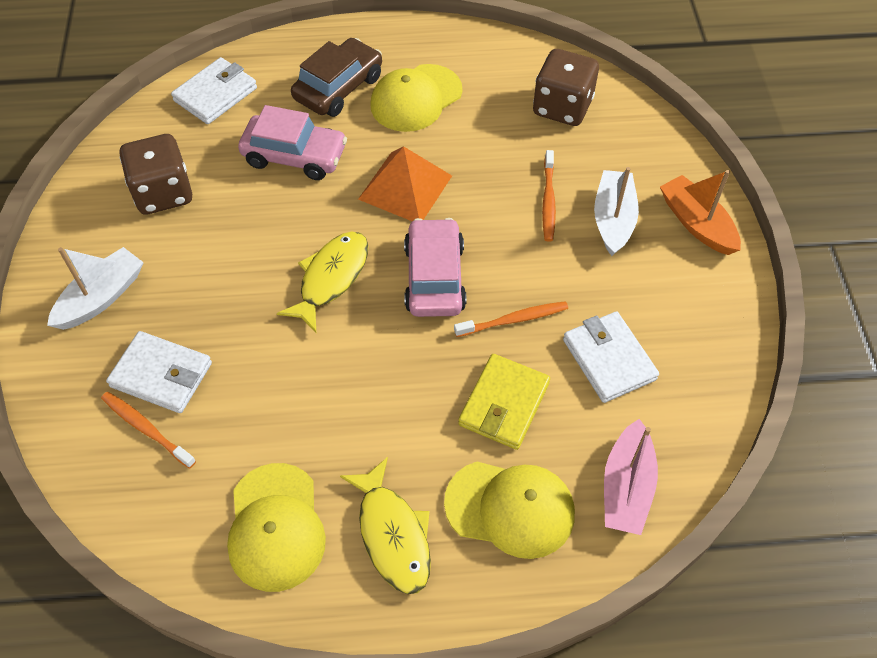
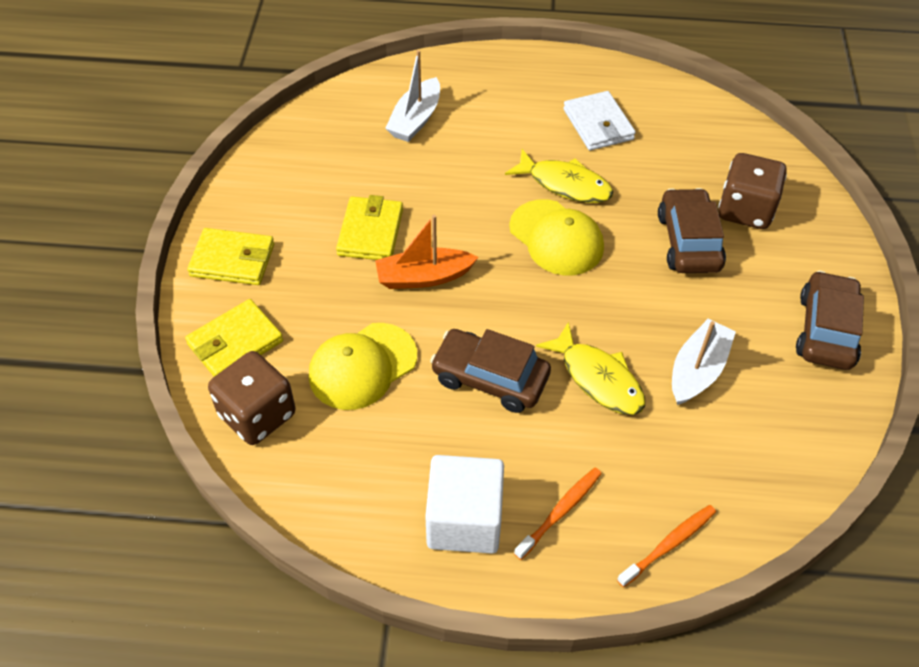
brown car: 1 -> 3
orange pyramid: 1 -> 0
orange toothbrush: 3 -> 2
pink boat: 1 -> 0
pink car: 2 -> 0
white cube: 0 -> 1
white wallet: 3 -> 1
yellow cap: 3 -> 2
yellow wallet: 1 -> 3

